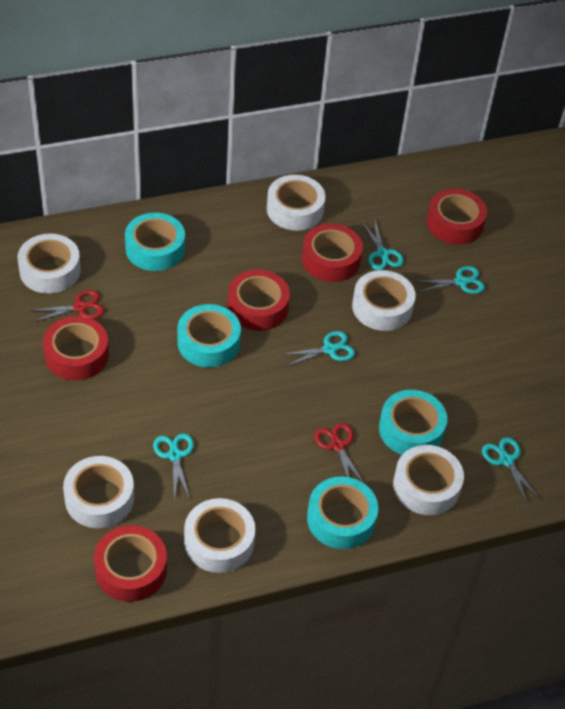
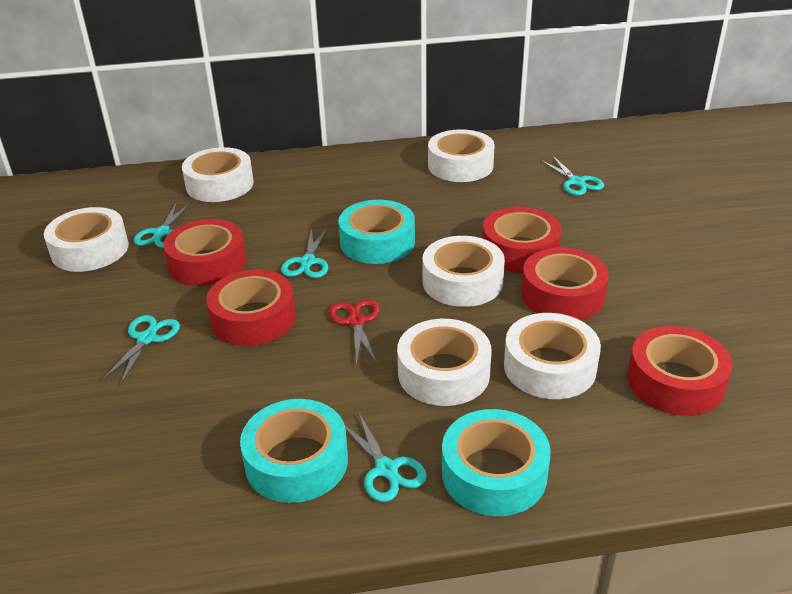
red scissors: 2 -> 1
turquoise tape: 4 -> 3

